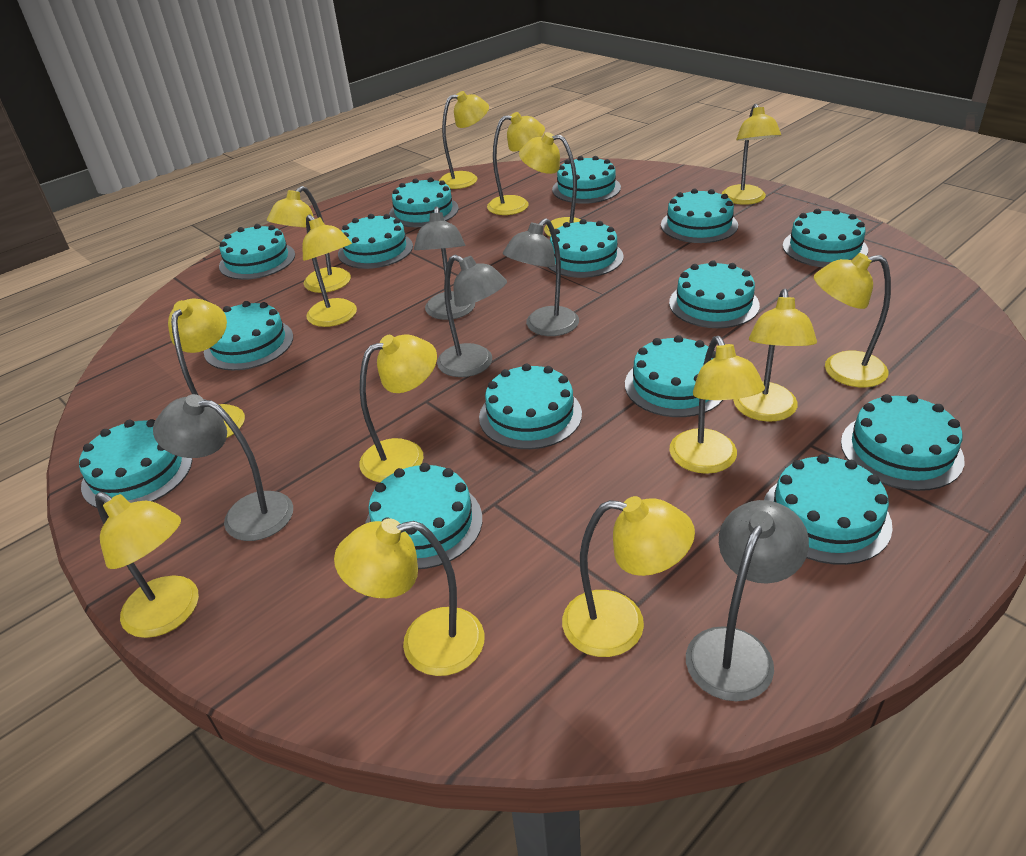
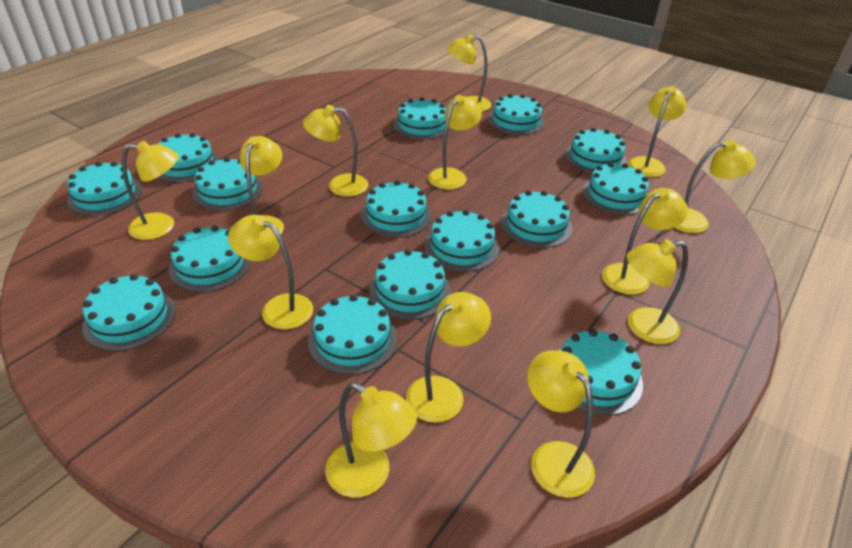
grey lamp: 5 -> 0
yellow lamp: 14 -> 13

